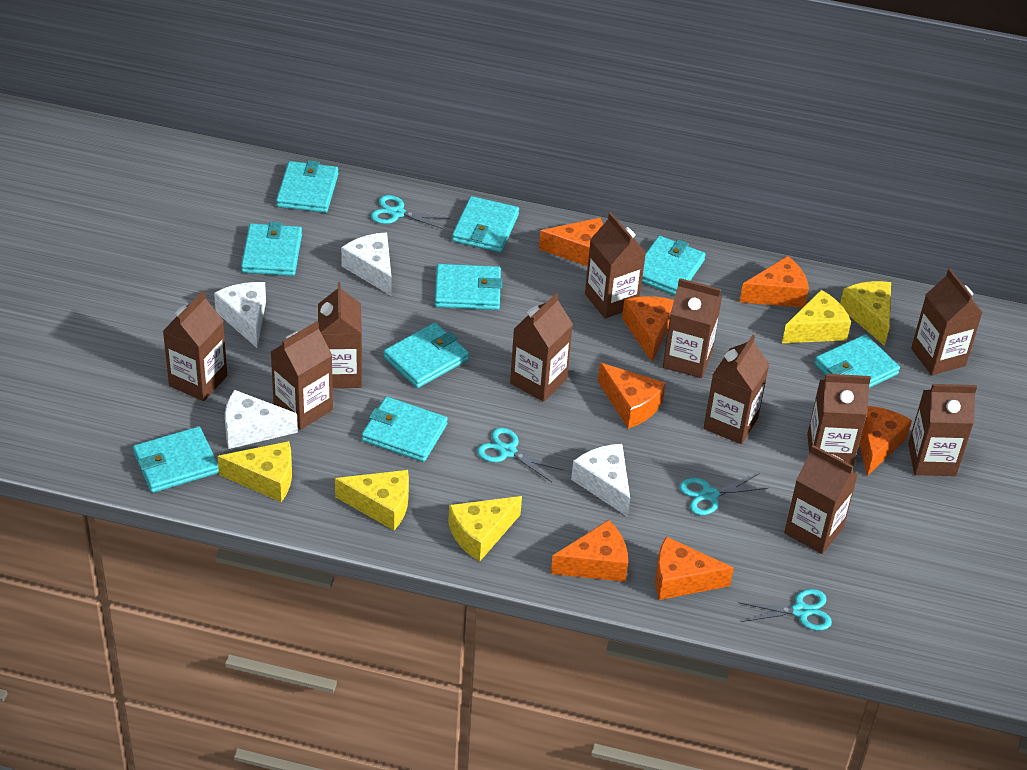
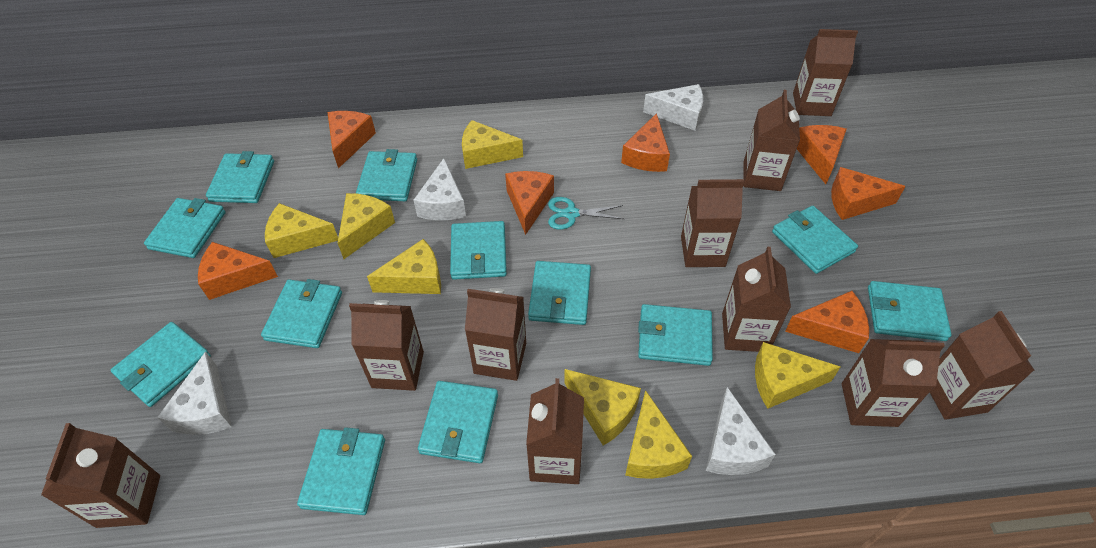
brown carton: 11 -> 10
turquoise scissors: 4 -> 1
turquoise wallet: 9 -> 12
yellow cheese: 5 -> 7

